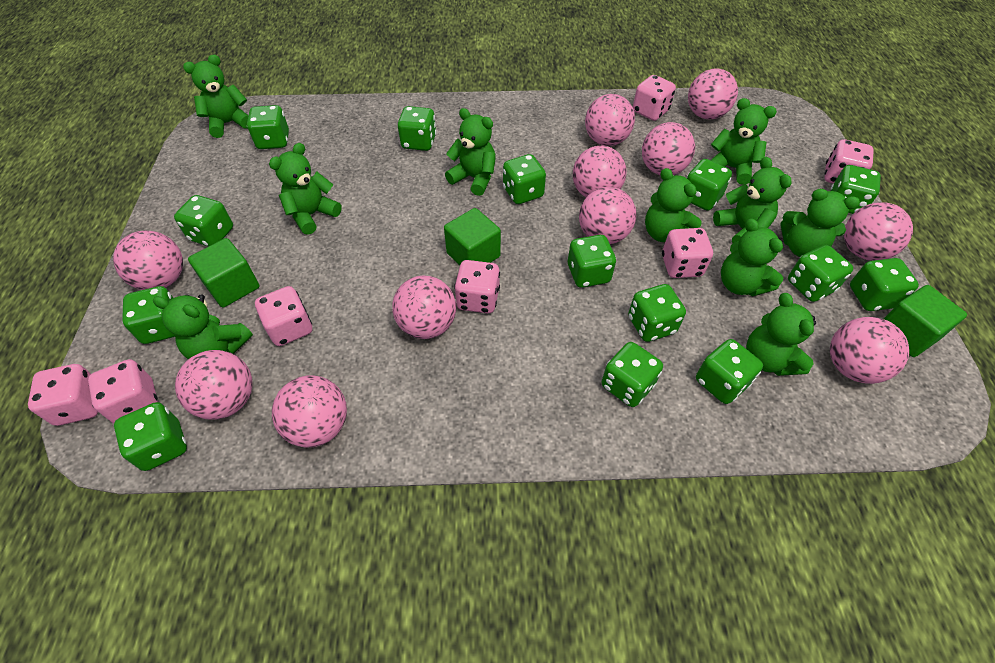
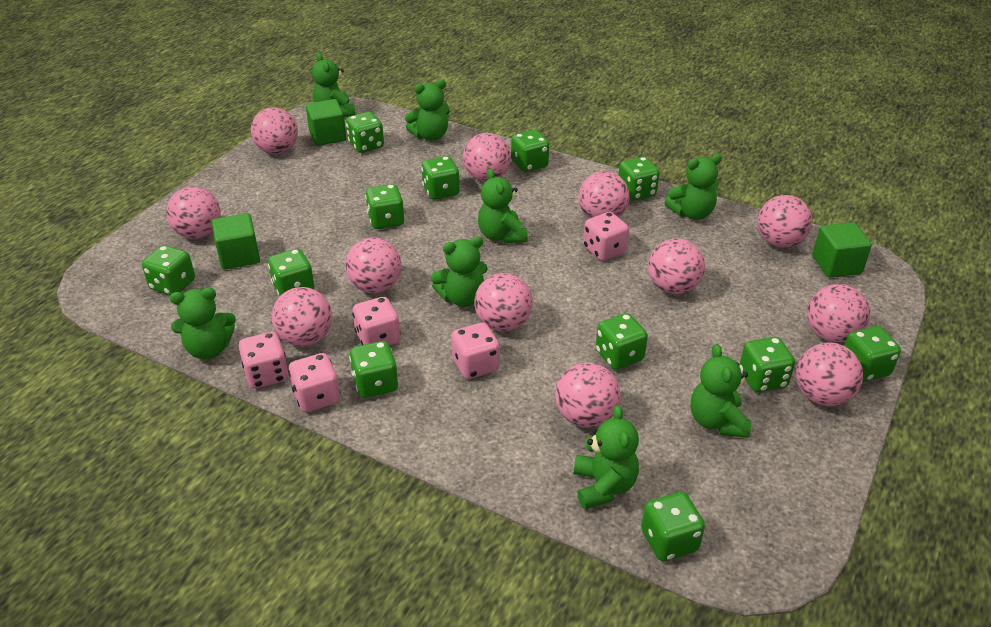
green dice: 14 -> 12
green teddy bear: 10 -> 8
pink ball: 11 -> 12
pink dice: 7 -> 5

